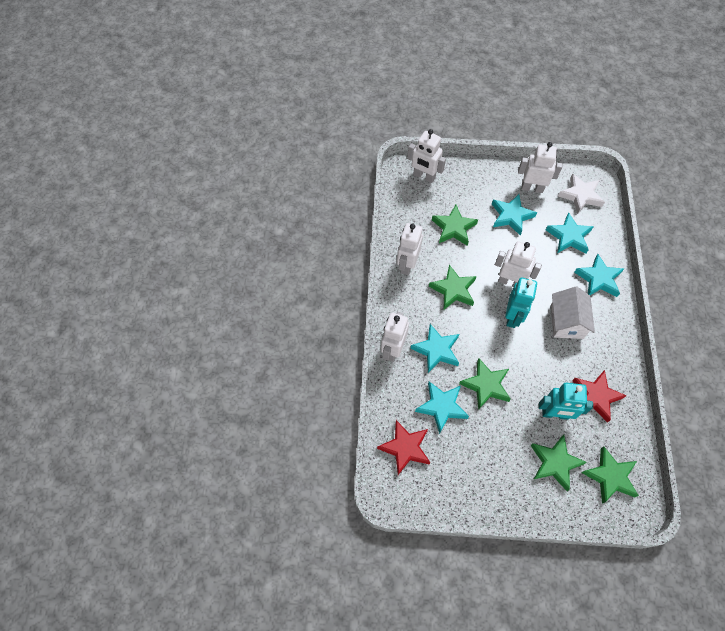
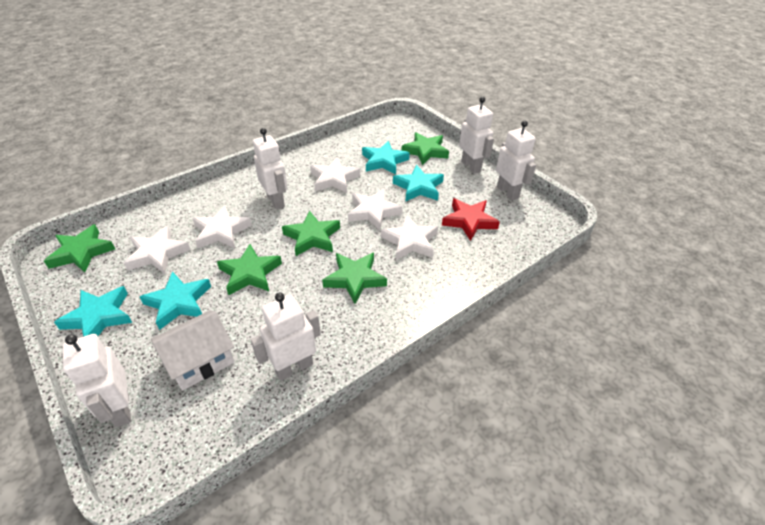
red star: 2 -> 1
turquoise robot: 2 -> 0
turquoise star: 5 -> 4
white star: 1 -> 5

